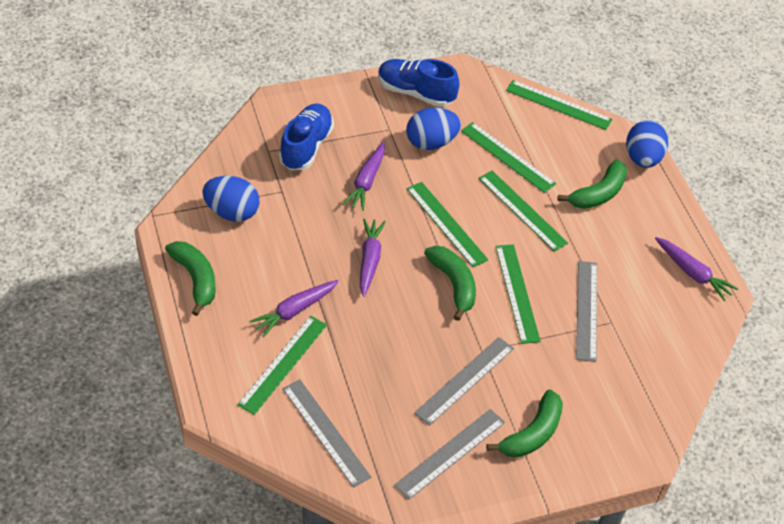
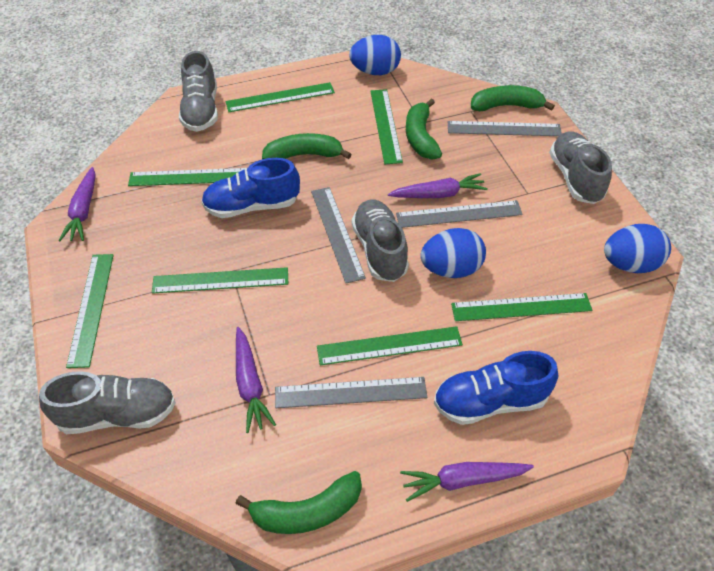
green ruler: 6 -> 7
grey shoe: 0 -> 4

